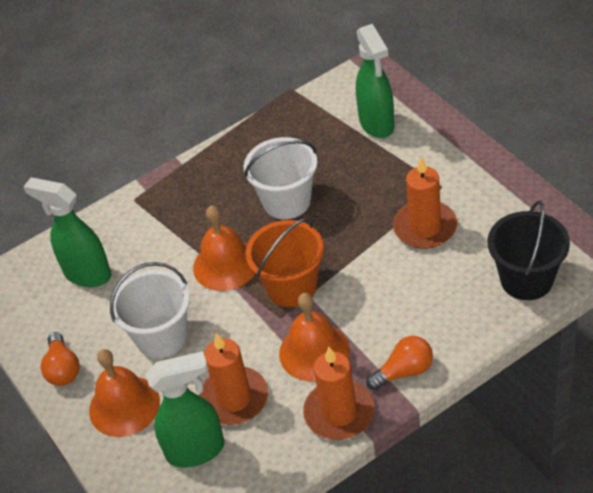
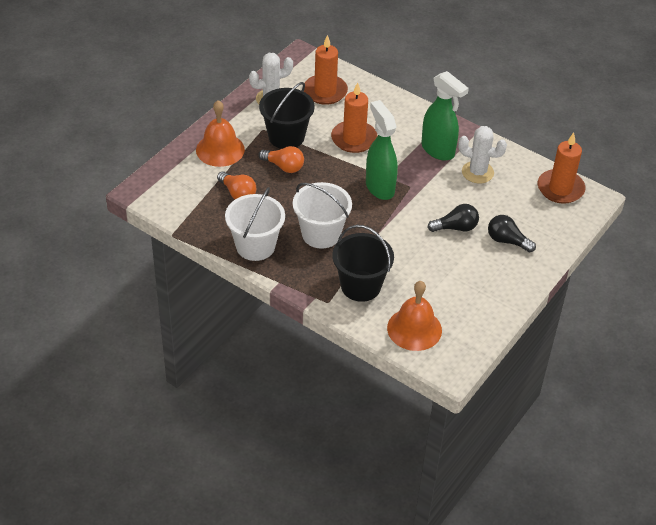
black bucket: 1 -> 2
black light bulb: 0 -> 2
green spray bottle: 3 -> 2
orange bell: 3 -> 2
orange bucket: 1 -> 0
white cactus: 0 -> 2

